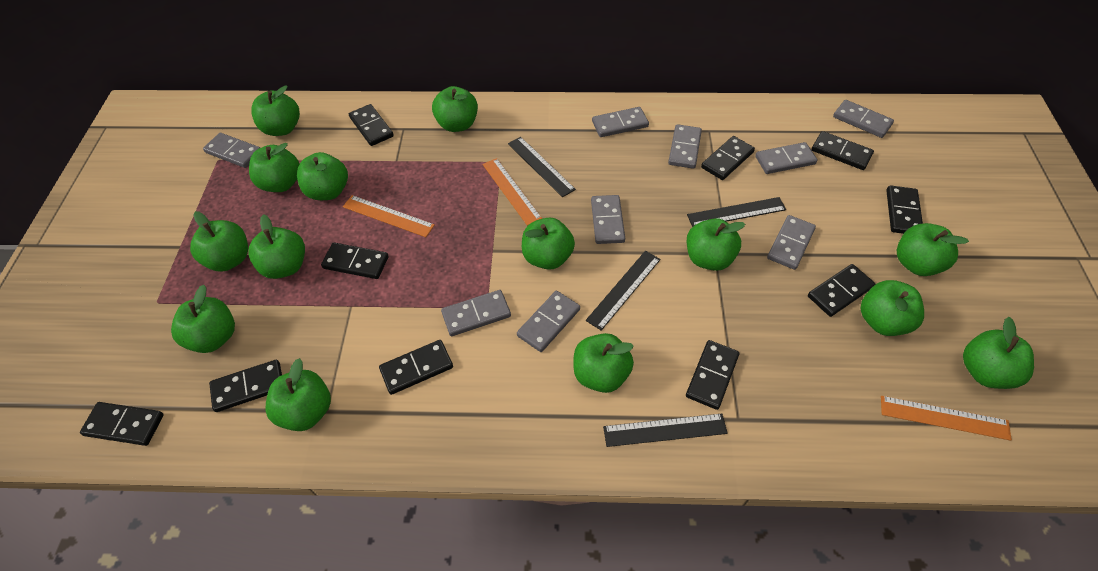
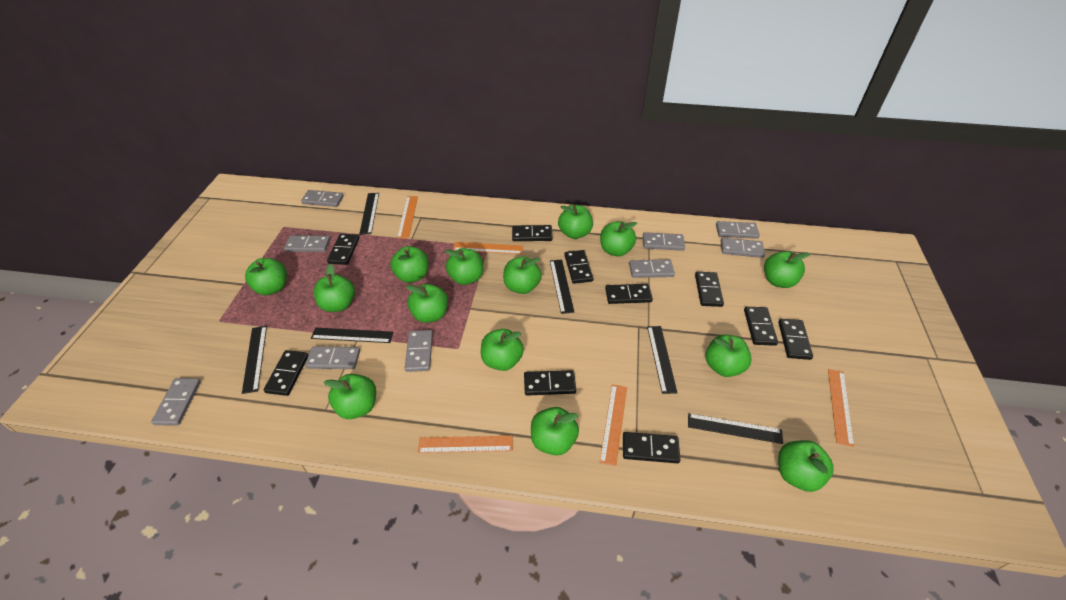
black ruler: 4 -> 6
orange ruler: 3 -> 5

